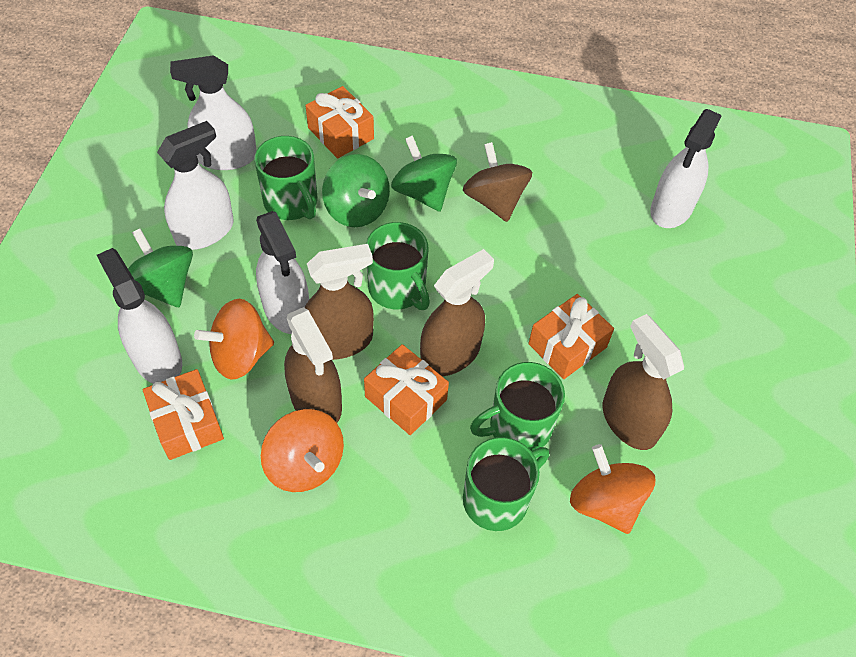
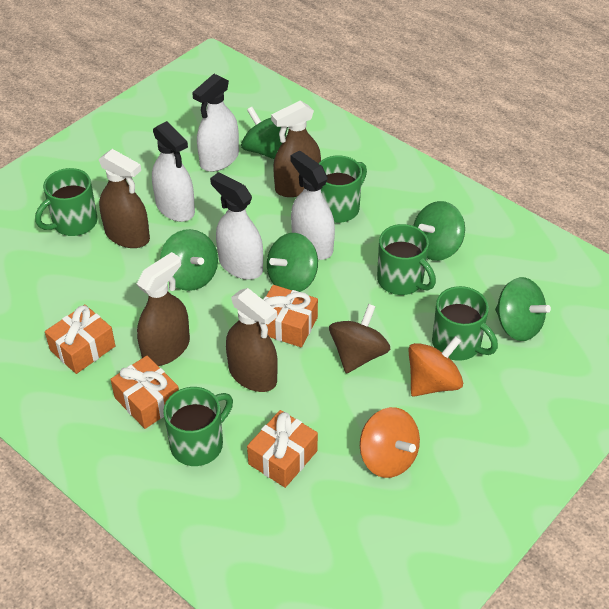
green mug: 4 -> 5
green spinning top: 3 -> 5
orange spinning top: 3 -> 2
white spray bottle: 5 -> 4

